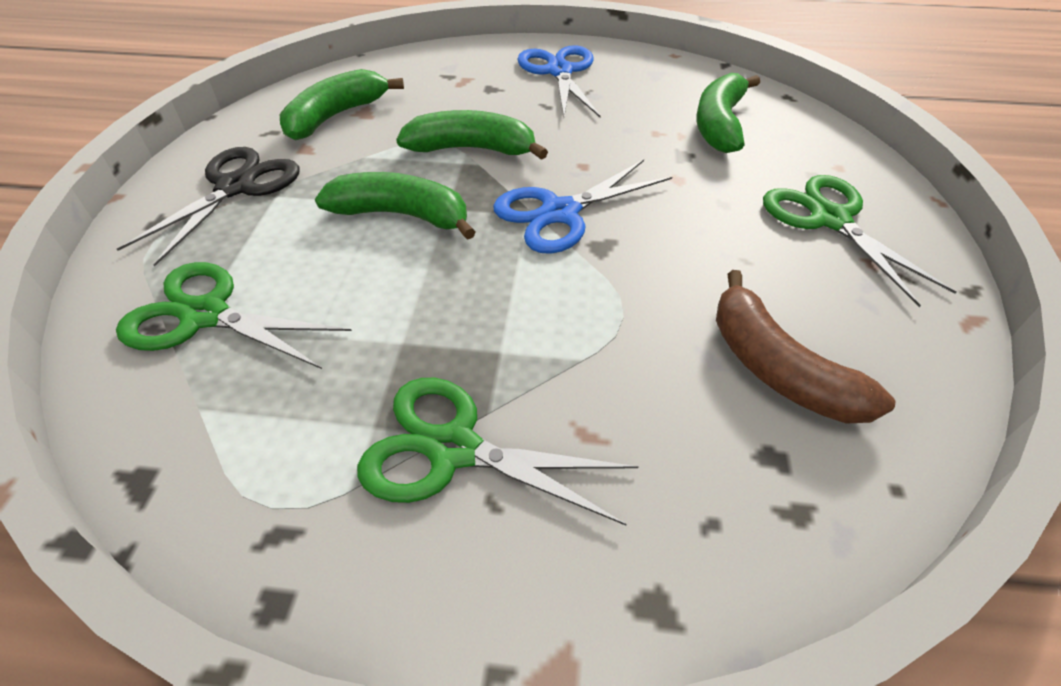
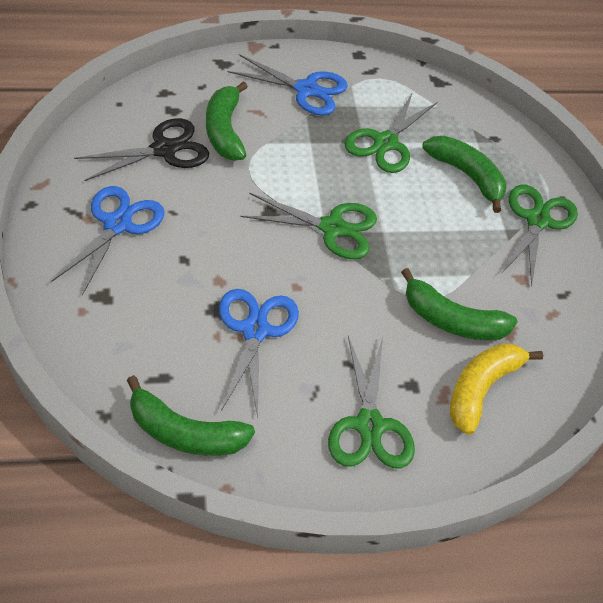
blue scissors: 2 -> 3
brown banana: 1 -> 0
green scissors: 3 -> 4
yellow banana: 0 -> 1

